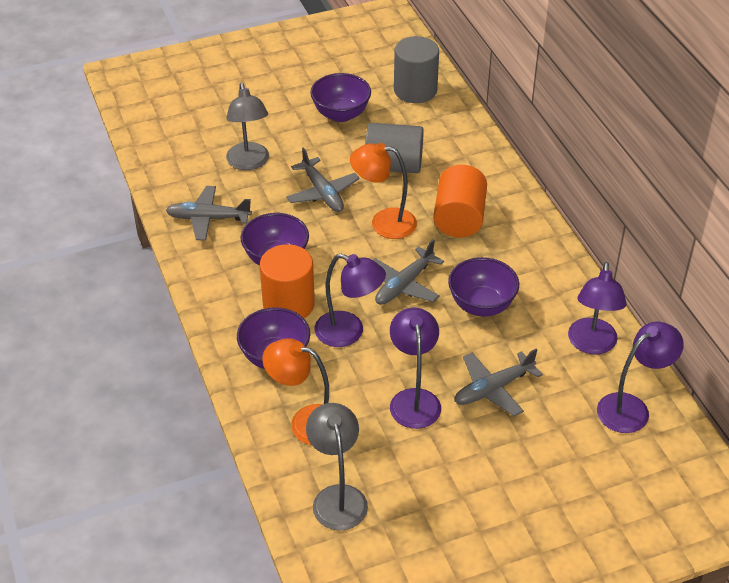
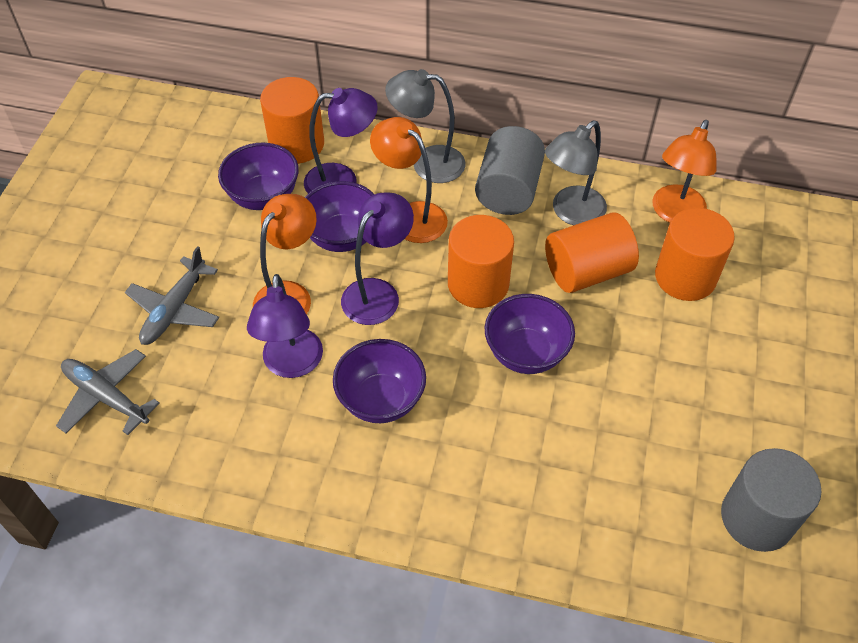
grey plane: 4 -> 2
orange cylinder: 2 -> 4
orange lamp: 2 -> 3
purple lamp: 4 -> 3

